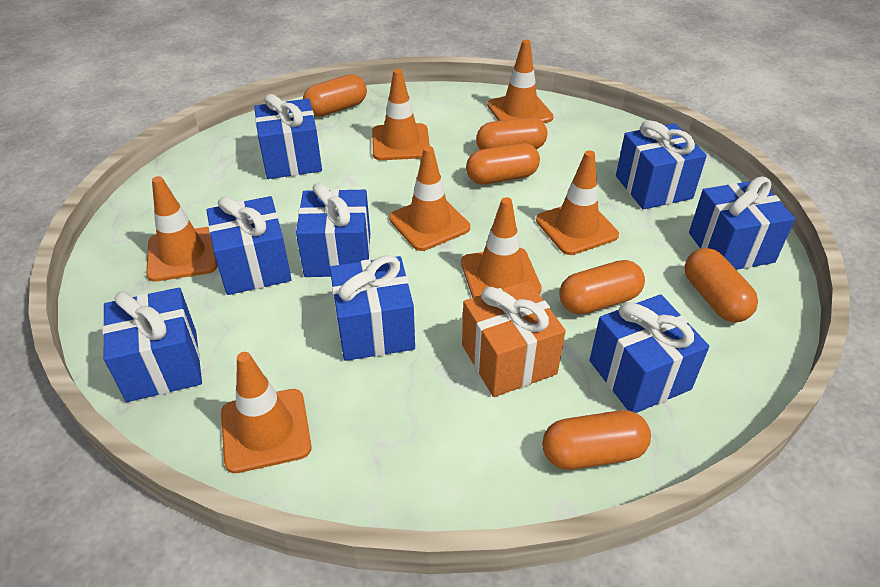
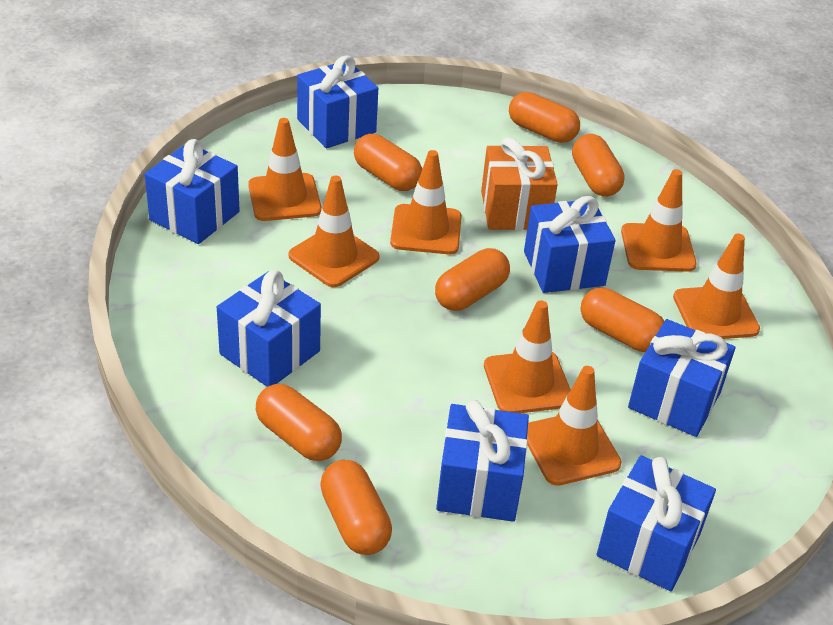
blue gift: 8 -> 7
orange capsule: 6 -> 7

